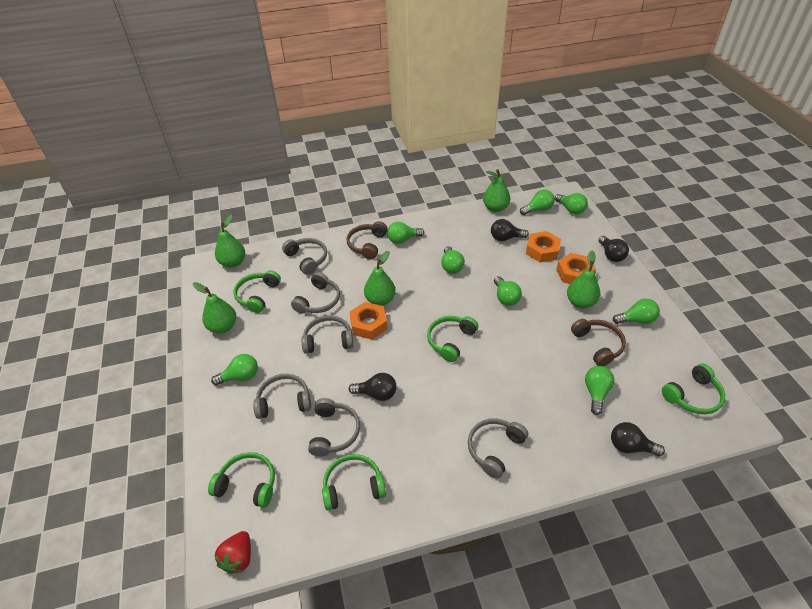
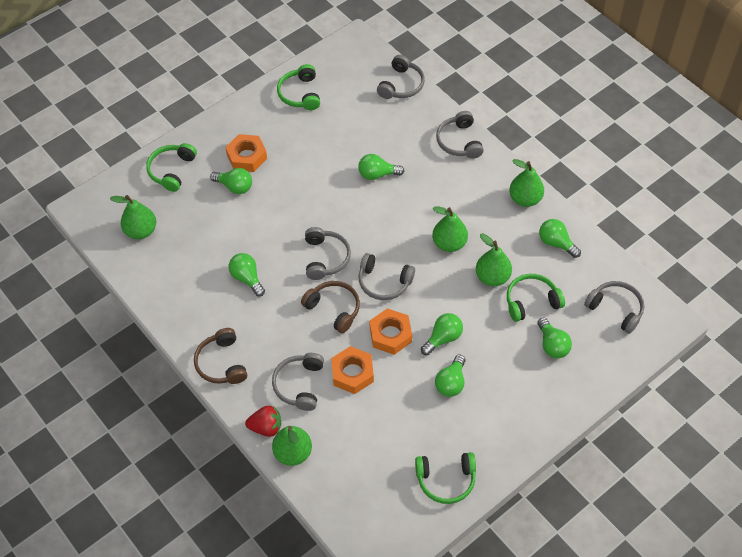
black light bulb: 4 -> 0
green headphones: 5 -> 4
green light bulb: 8 -> 7

